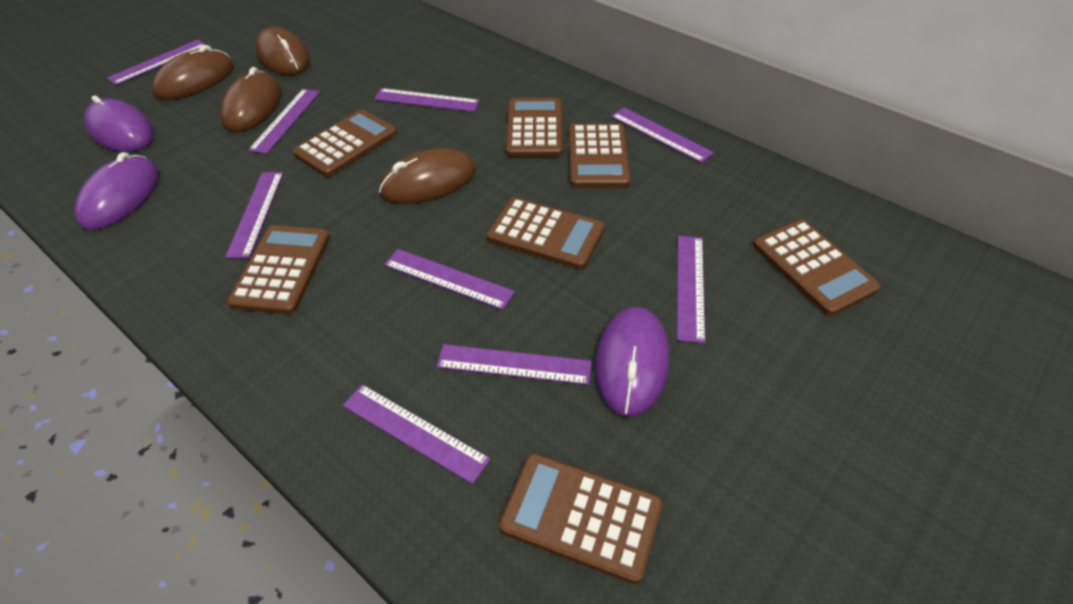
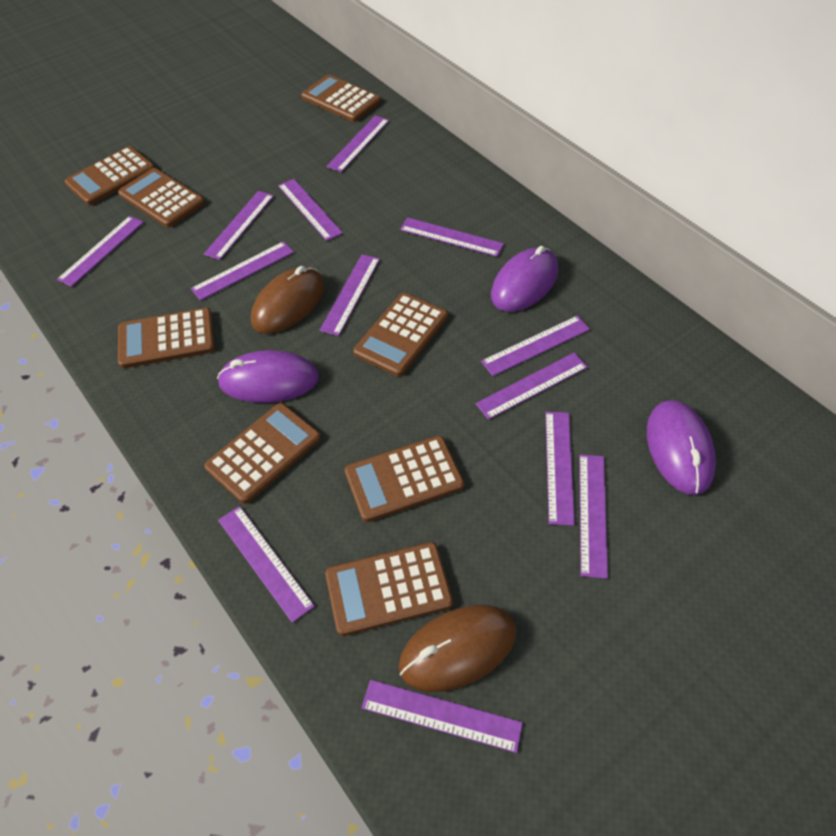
brown calculator: 7 -> 8
brown mouse: 4 -> 2
purple ruler: 9 -> 13

